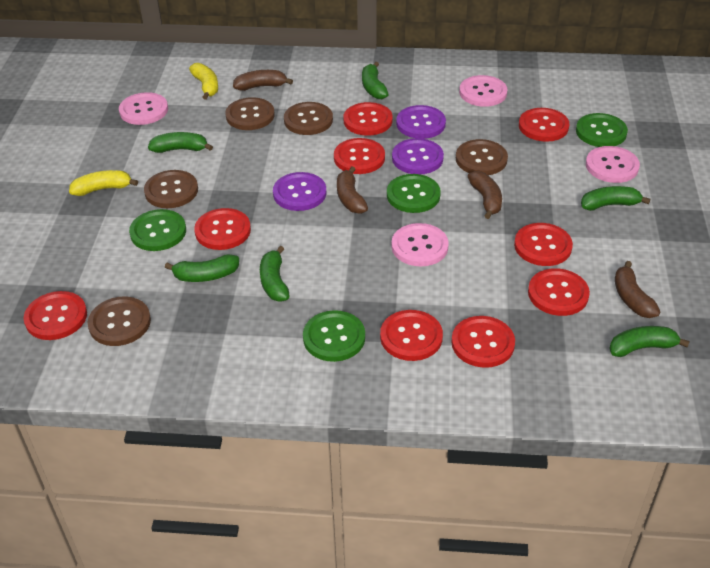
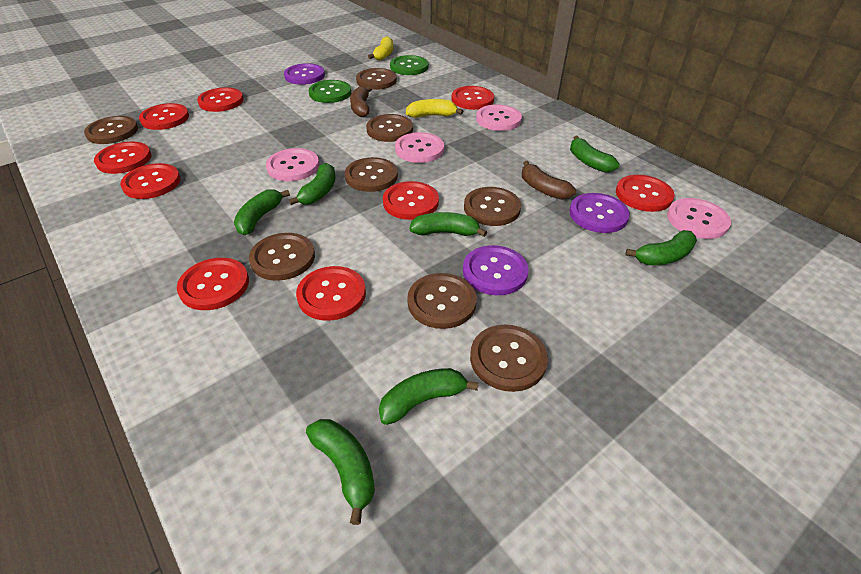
brown banana: 4 -> 2
brown button: 5 -> 8
green banana: 6 -> 7
green button: 4 -> 2

